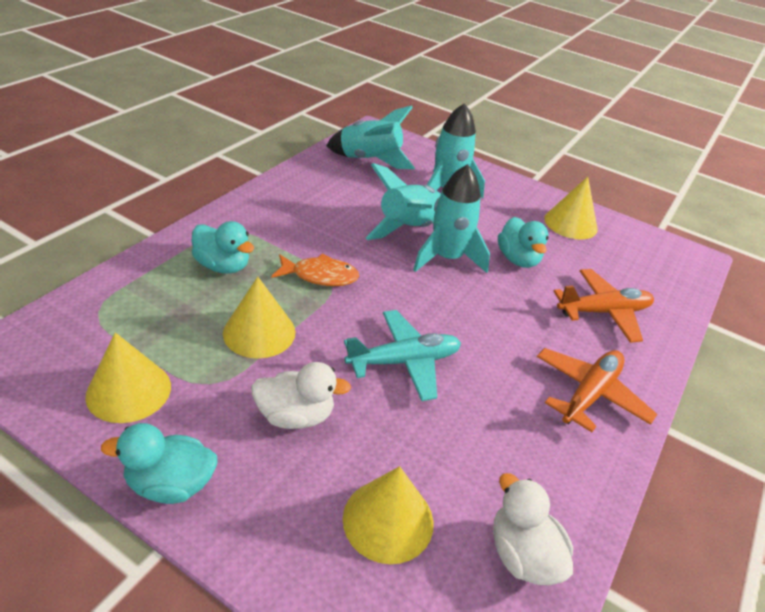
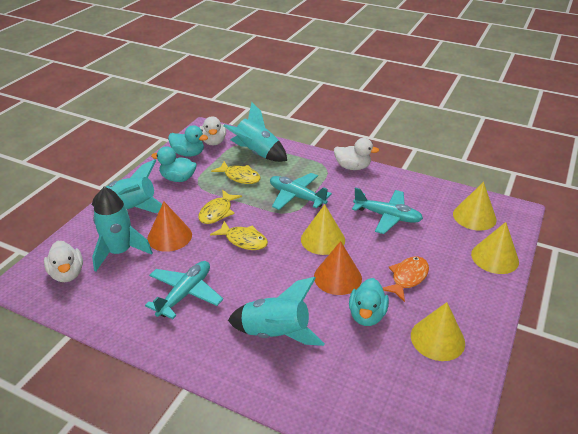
orange cone: 0 -> 2
orange plane: 2 -> 0
turquoise plane: 1 -> 3
white duck: 2 -> 3
yellow fish: 0 -> 3

